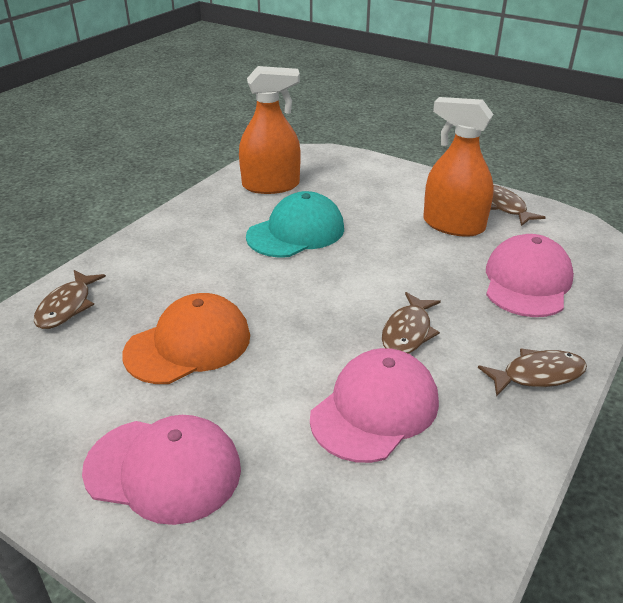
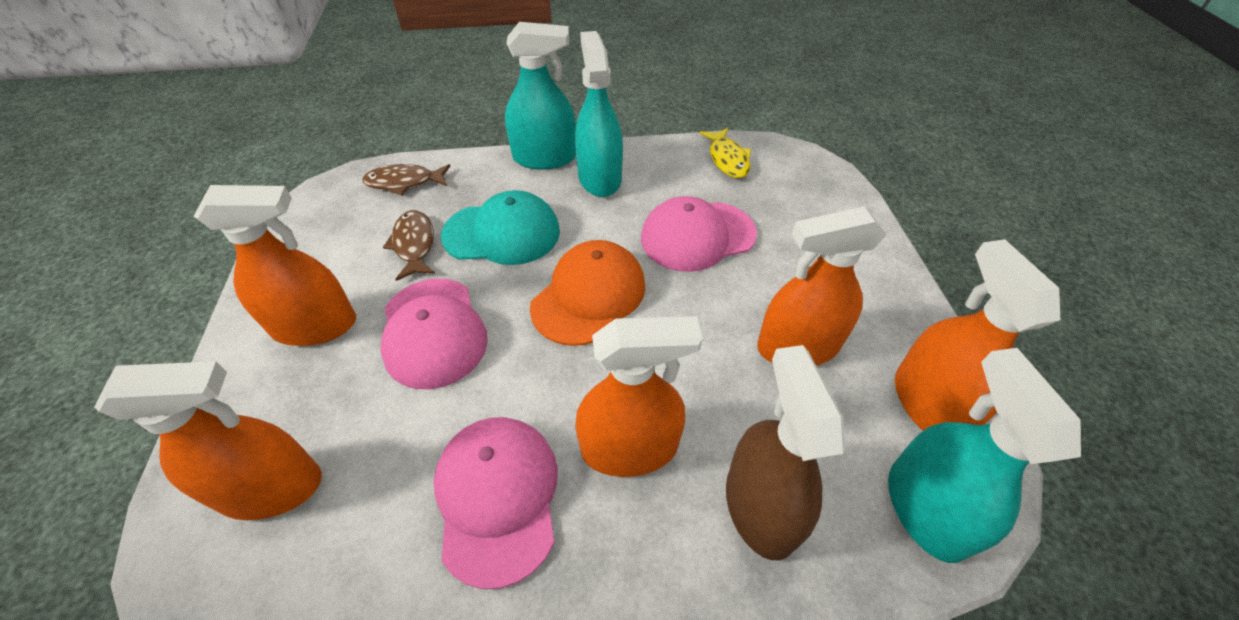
brown fish: 4 -> 2
brown spray bottle: 0 -> 1
orange spray bottle: 2 -> 5
turquoise spray bottle: 0 -> 3
yellow fish: 0 -> 1

